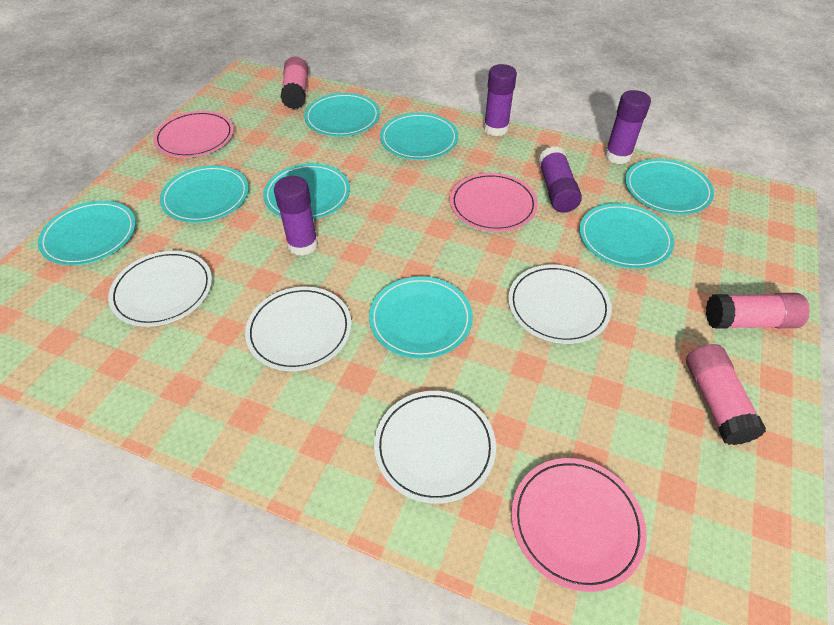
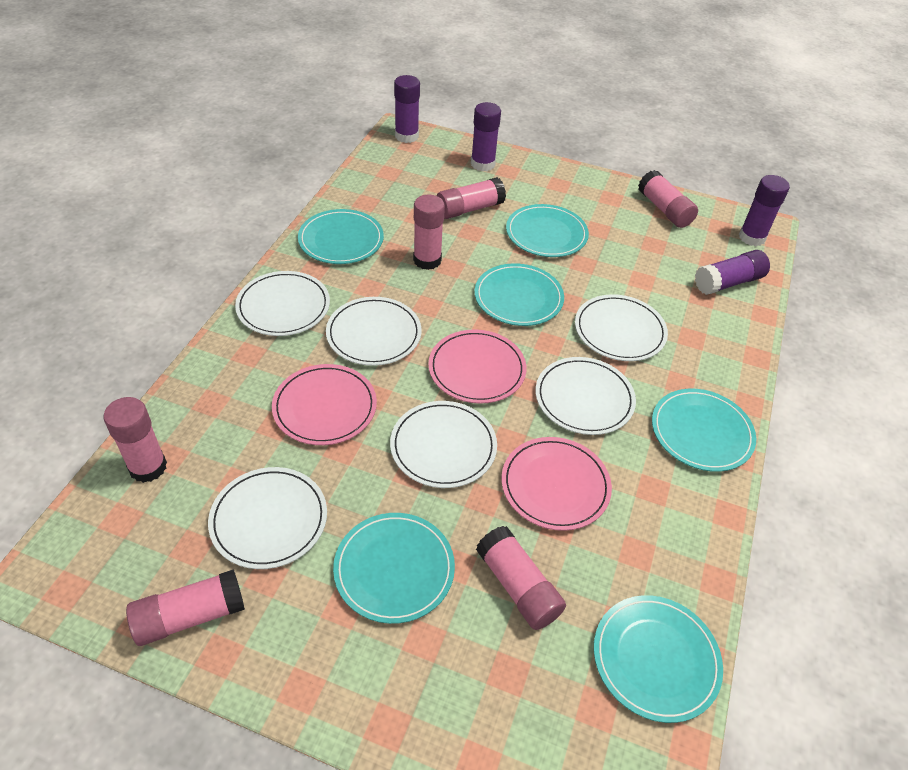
pink glue stick: 3 -> 6
turquoise plate: 8 -> 6
white plate: 4 -> 6

